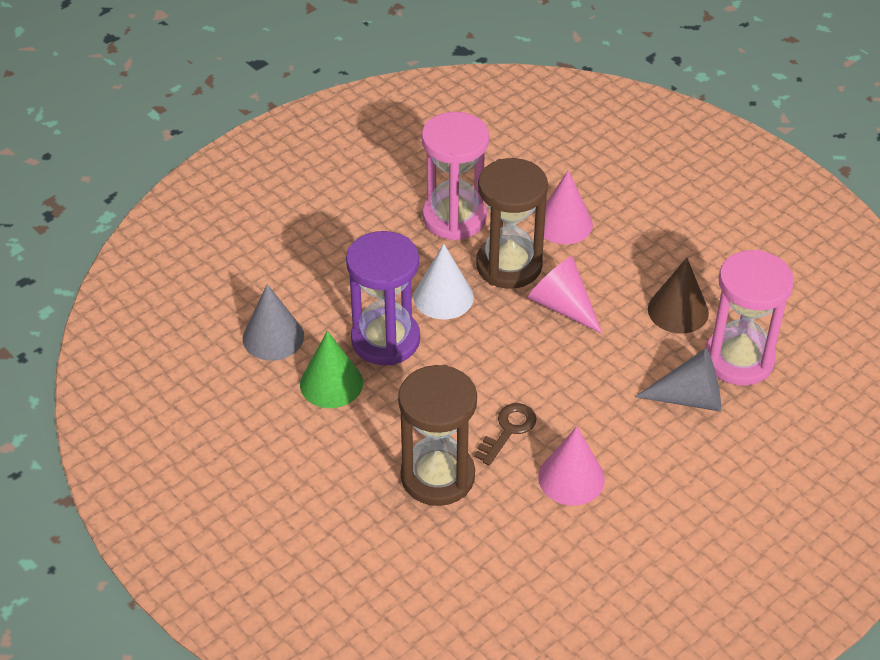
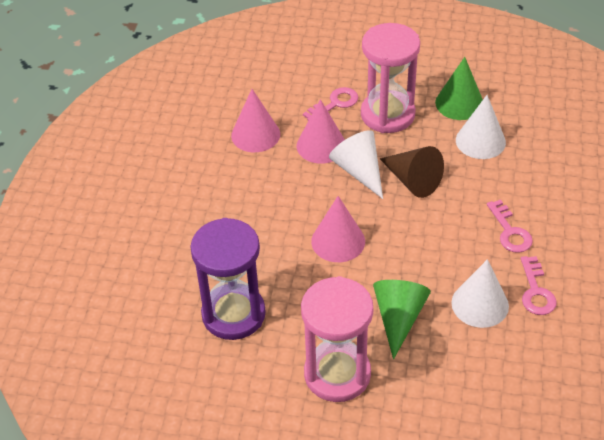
brown hourglass: 2 -> 0
brown key: 1 -> 0
green cone: 1 -> 2
grey cone: 2 -> 0
pink key: 0 -> 3
white cone: 1 -> 3

